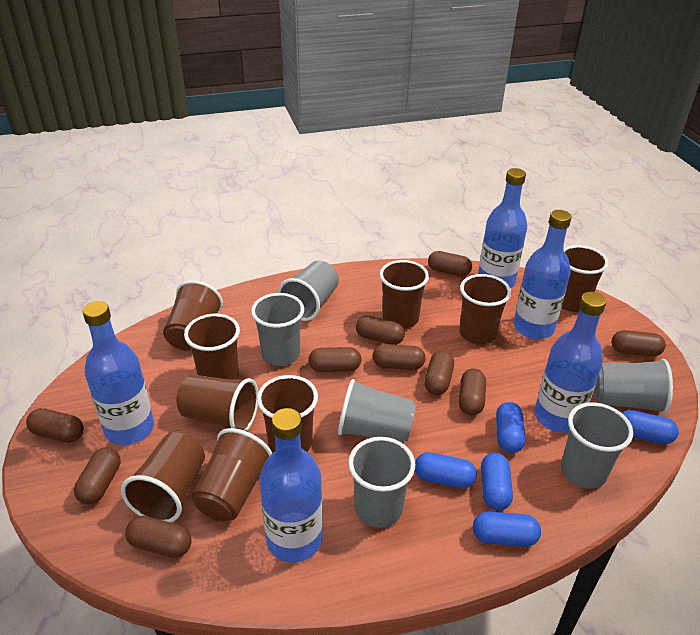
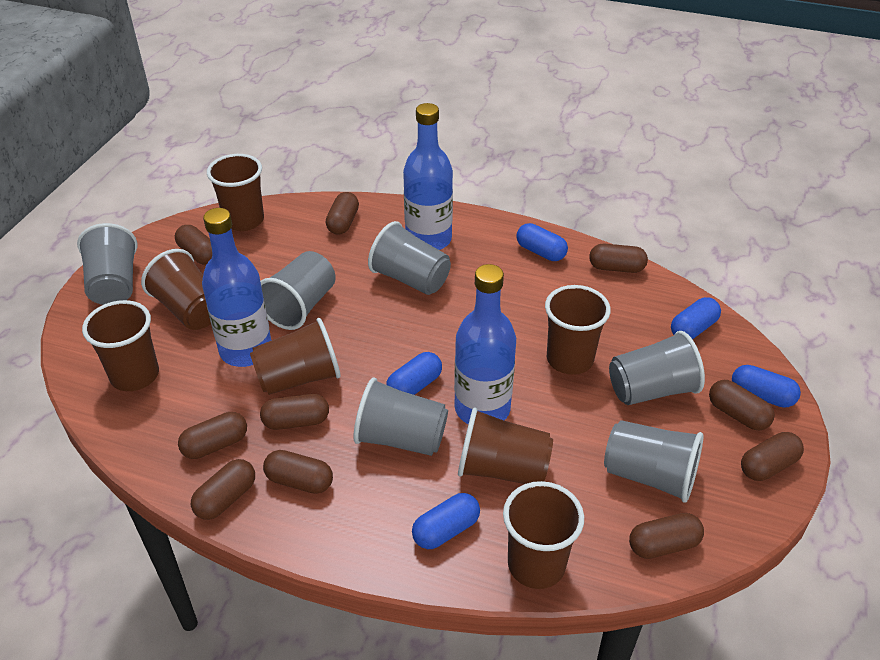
blue bottle: 5 -> 3
brown cup: 9 -> 7

